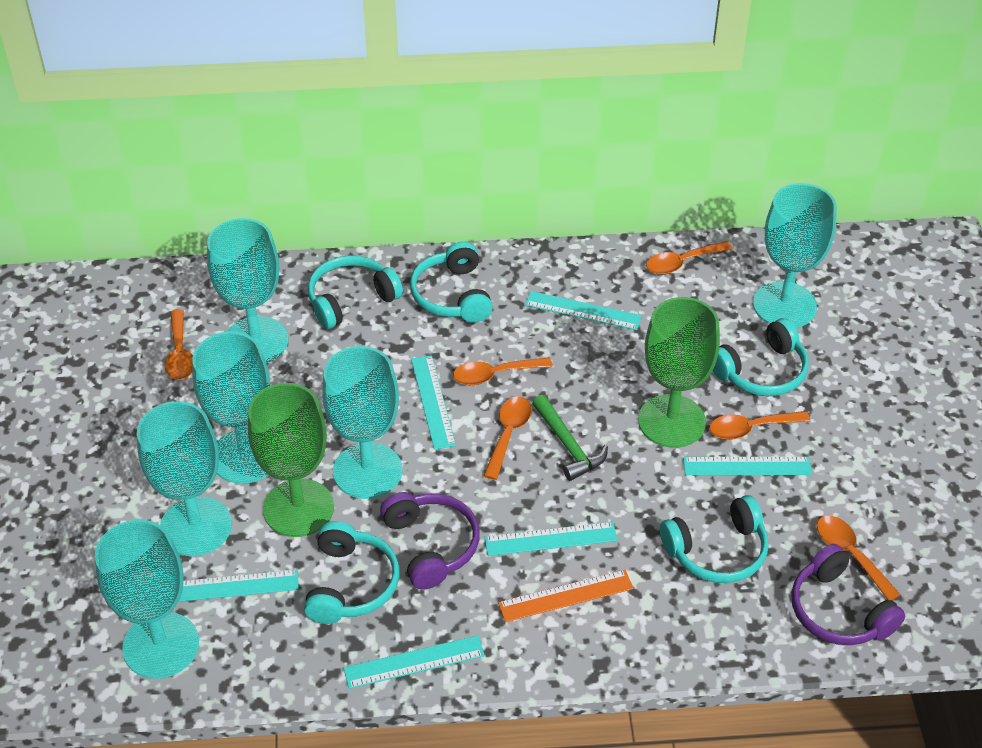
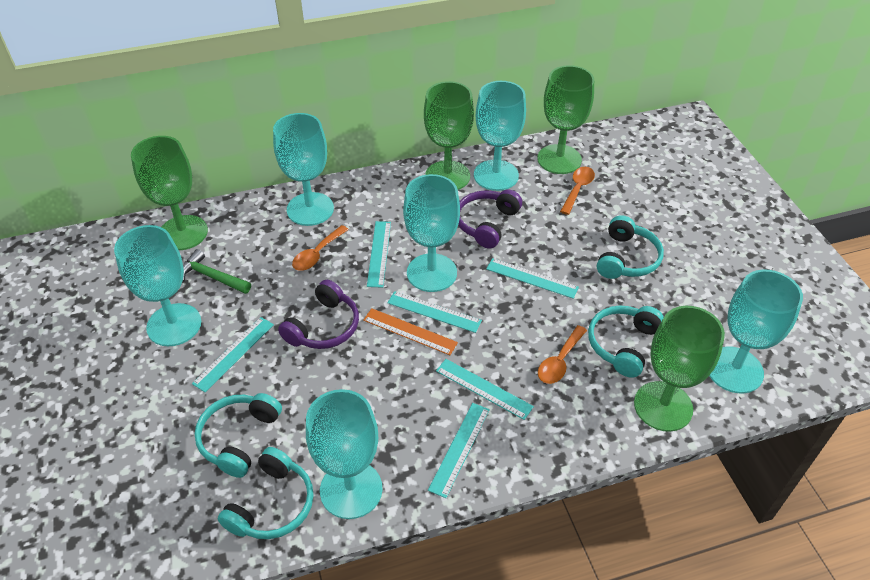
green goblet: 2 -> 4
orange spoon: 6 -> 3
turquoise headphones: 5 -> 4

